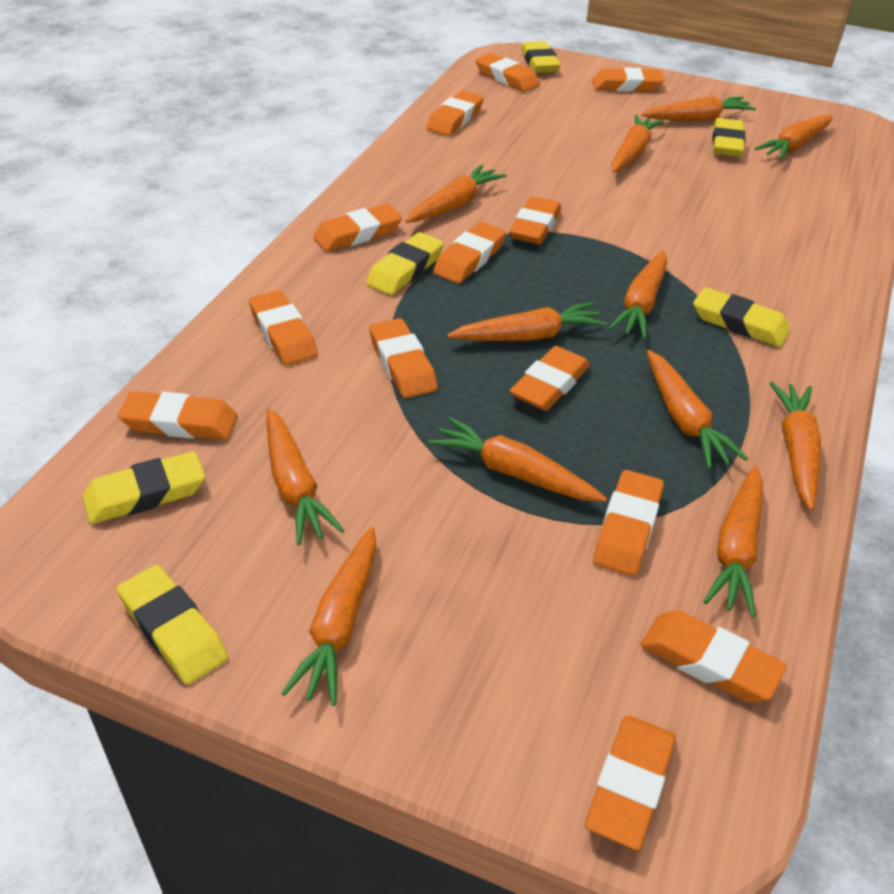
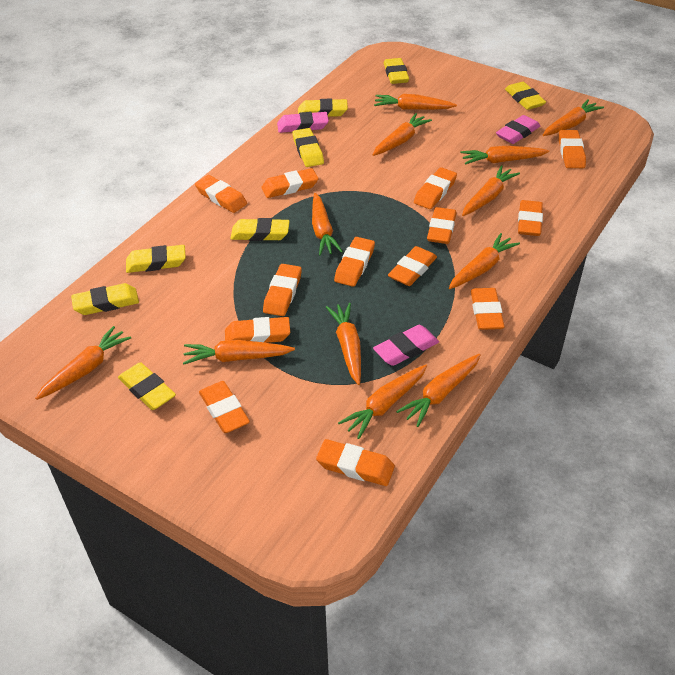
pink eraser: 0 -> 3
yellow eraser: 6 -> 8

